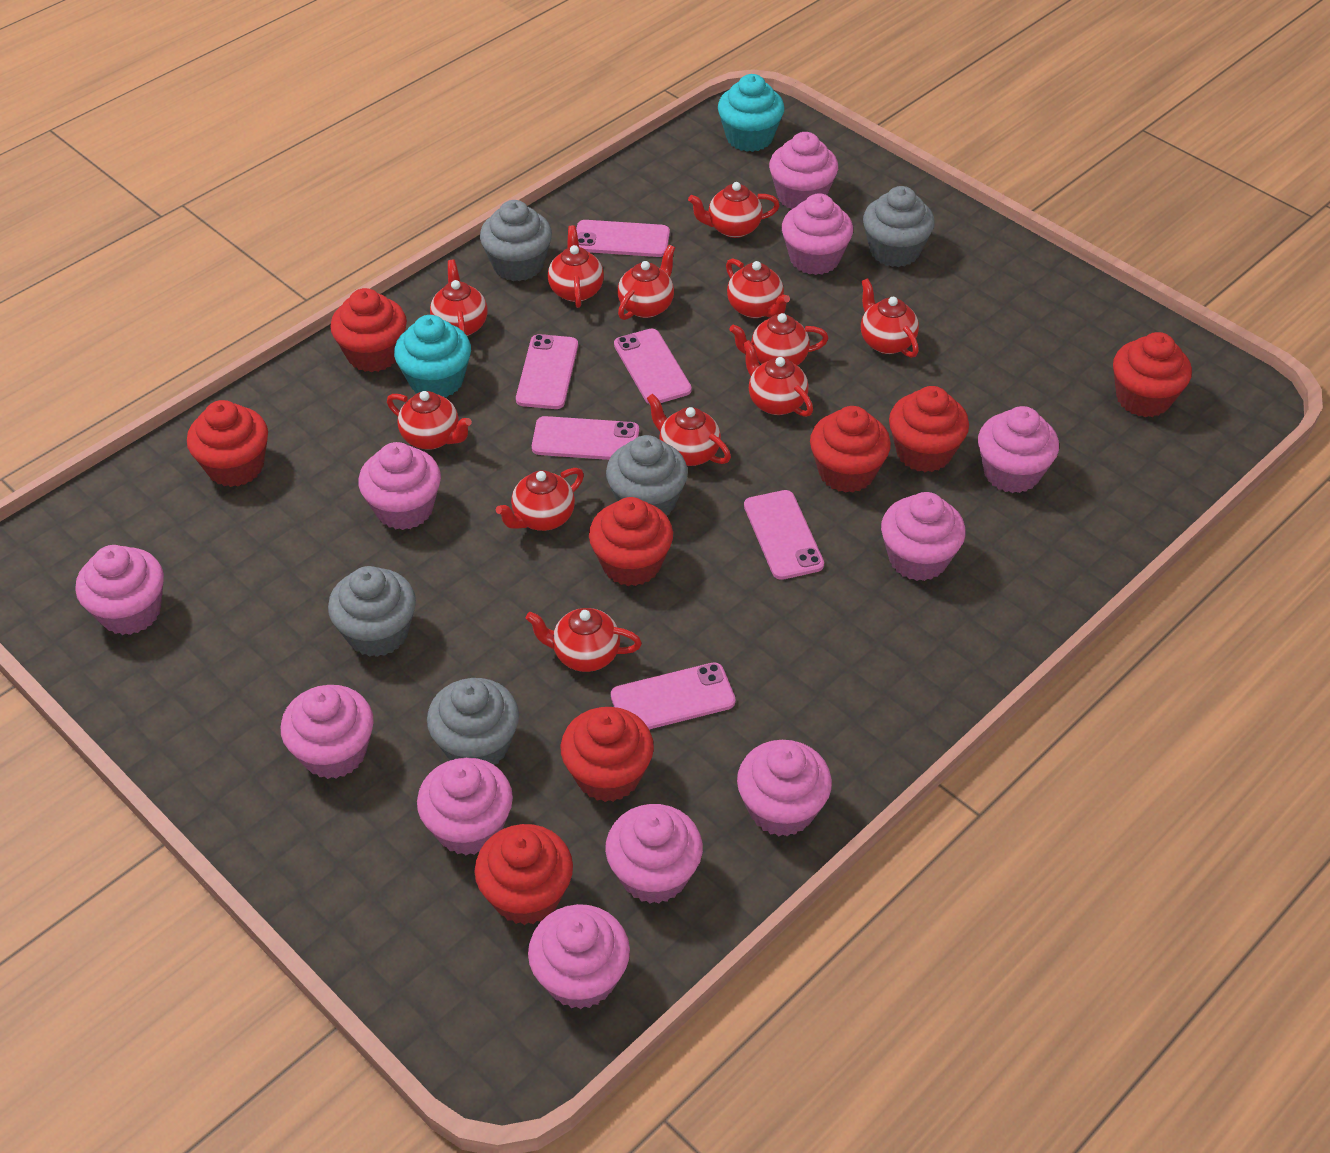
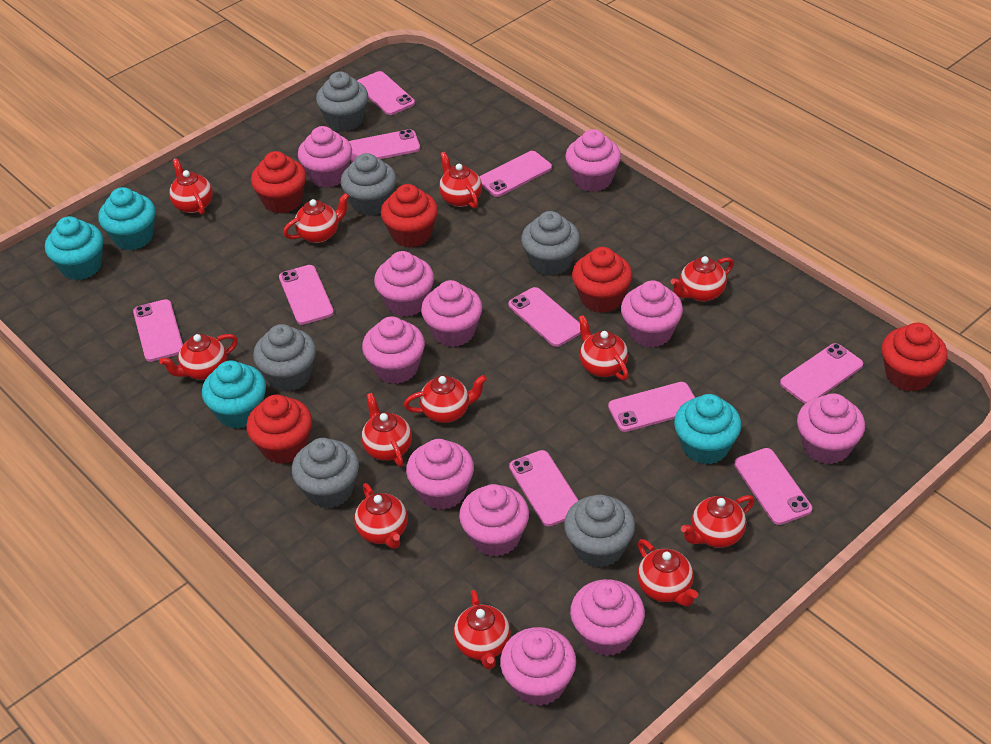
grey cupcake: 5 -> 6
pink phone: 6 -> 10
red cupcake: 8 -> 5
turquoise cupcake: 2 -> 4

